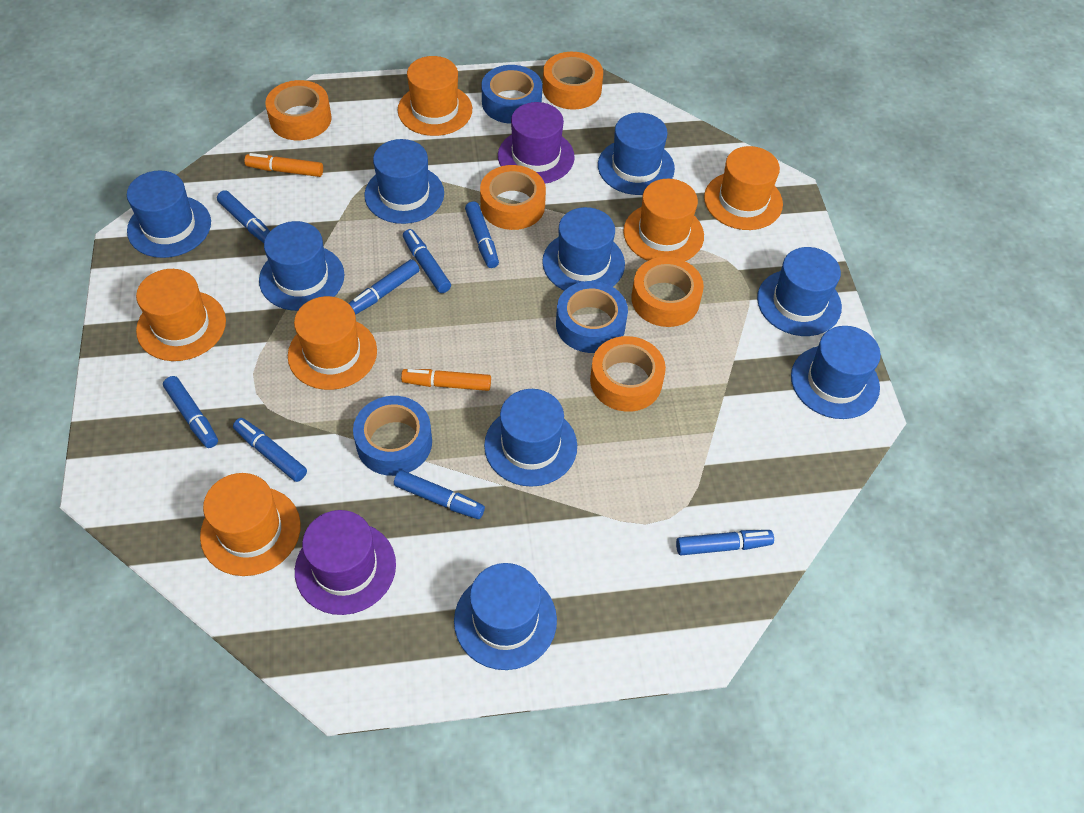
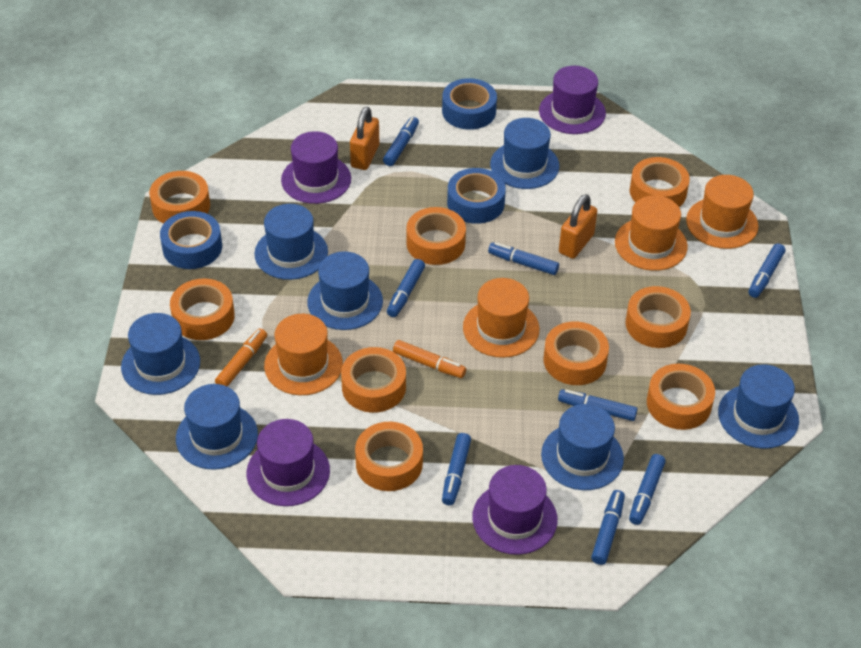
blue hat: 9 -> 7
orange hat: 6 -> 4
orange padlock: 0 -> 2
orange tape: 5 -> 9
purple hat: 2 -> 4

